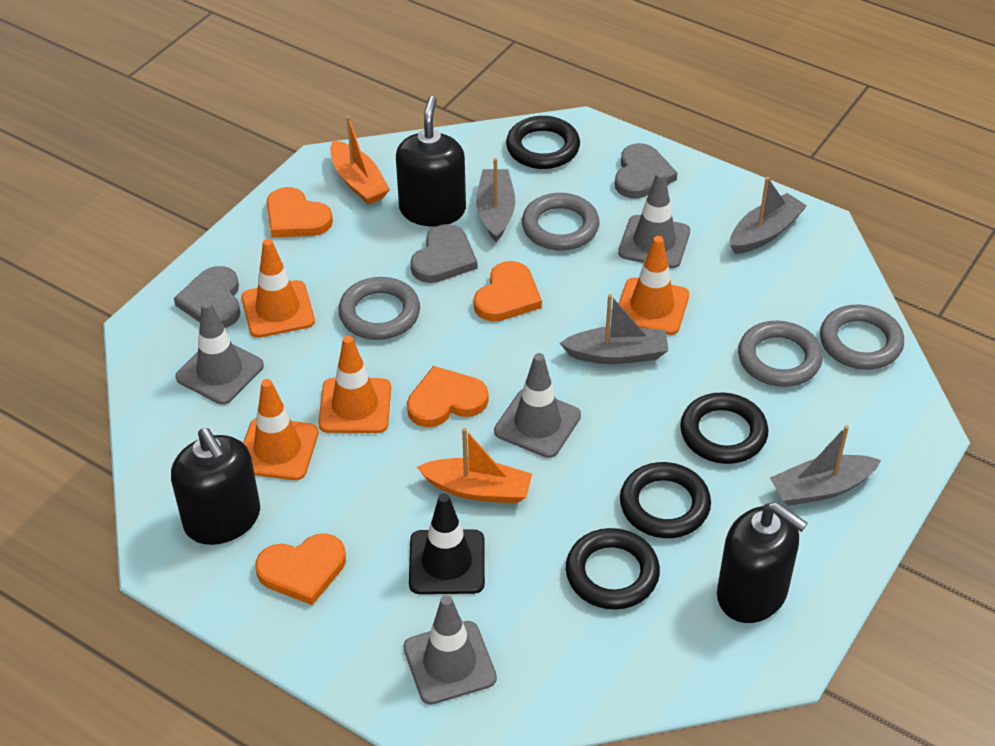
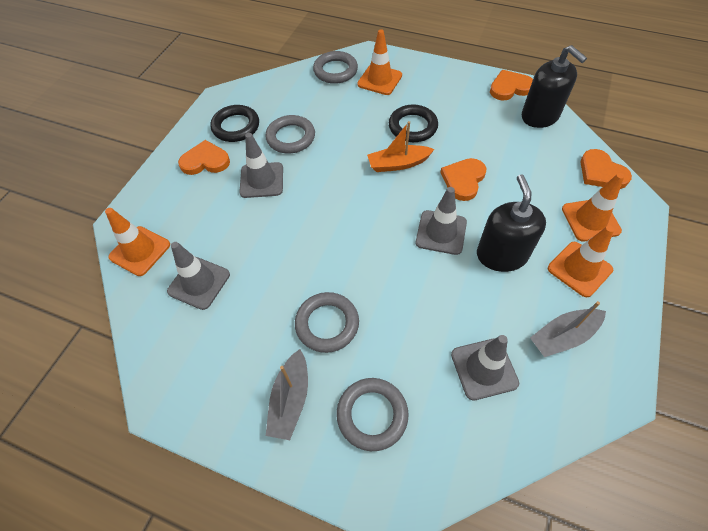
black ring: 4 -> 2
black soap dispenser: 3 -> 2
black traffic cone: 1 -> 0
grey boat: 4 -> 2
grey heart: 3 -> 0
orange boat: 2 -> 1

